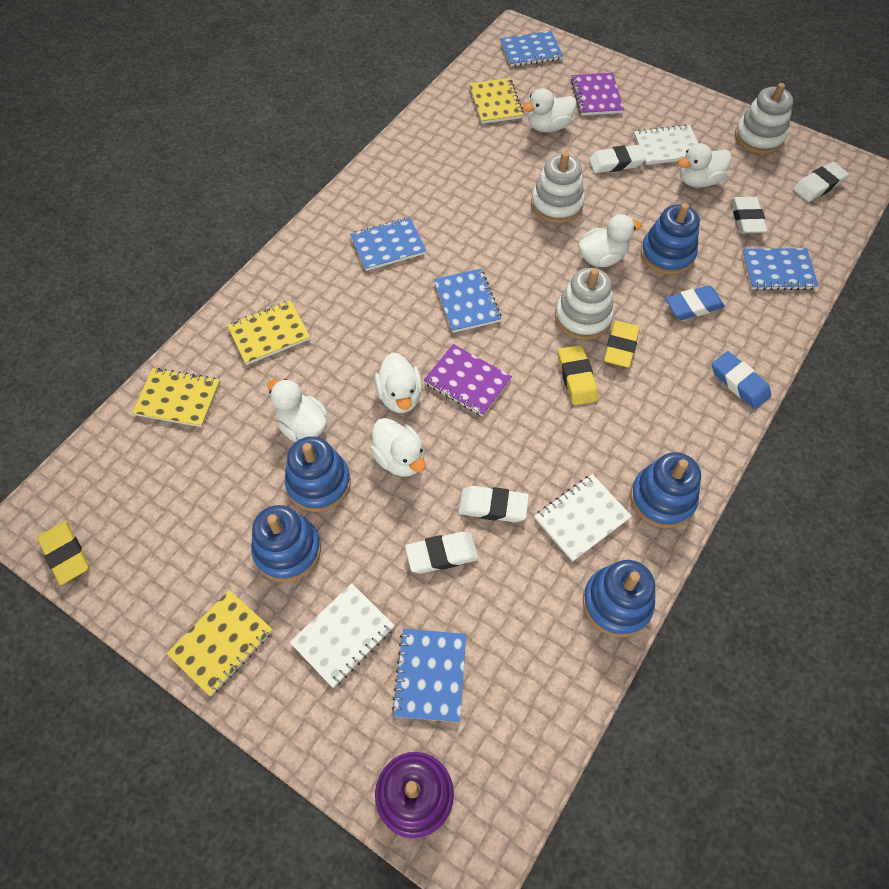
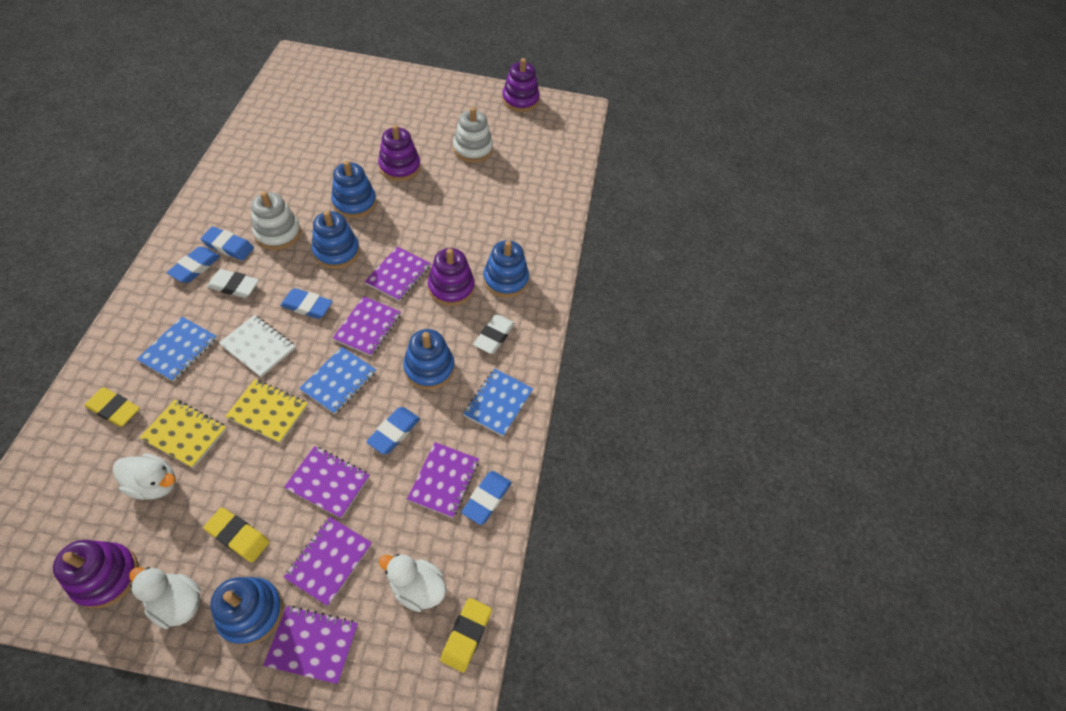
blue eraser: 2 -> 5
blue notebook: 5 -> 3
purple notebook: 2 -> 6
purple stacking toy: 1 -> 4
white duck: 6 -> 3
white eraser: 5 -> 2
white notebook: 3 -> 1
white stacking toy: 3 -> 2
yellow notebook: 4 -> 2

